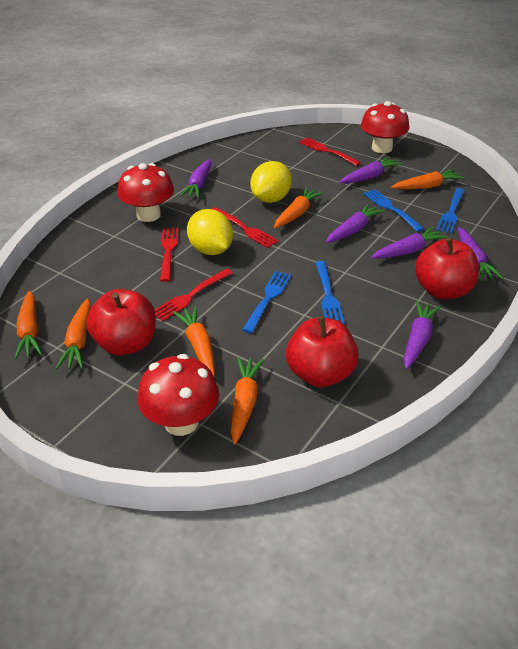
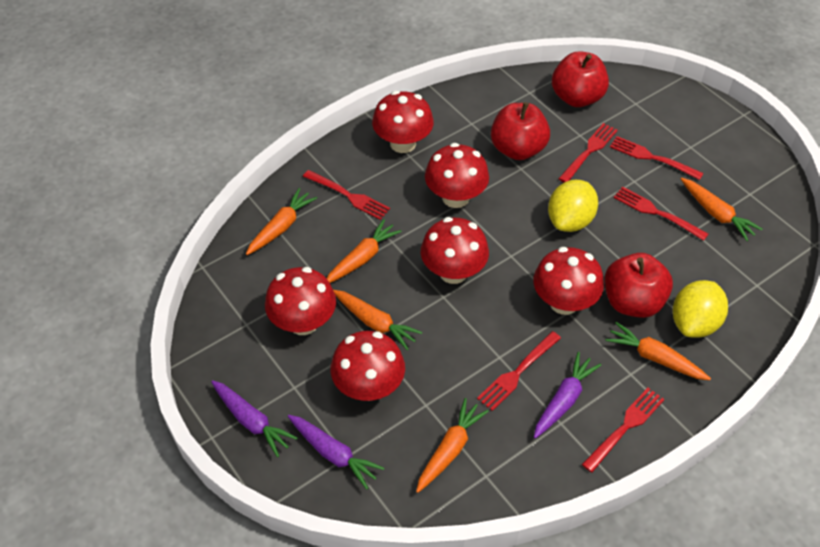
blue fork: 4 -> 0
purple carrot: 6 -> 3
red fork: 4 -> 6
red mushroom: 3 -> 6

